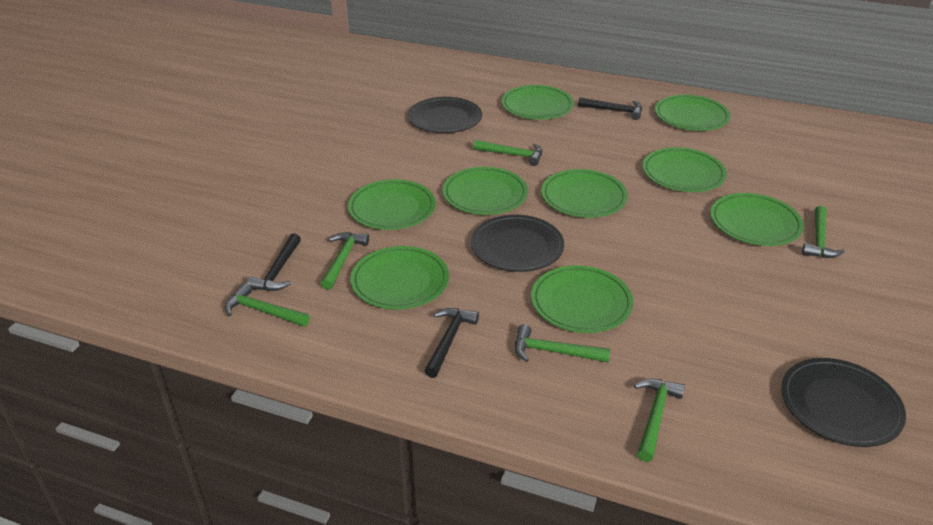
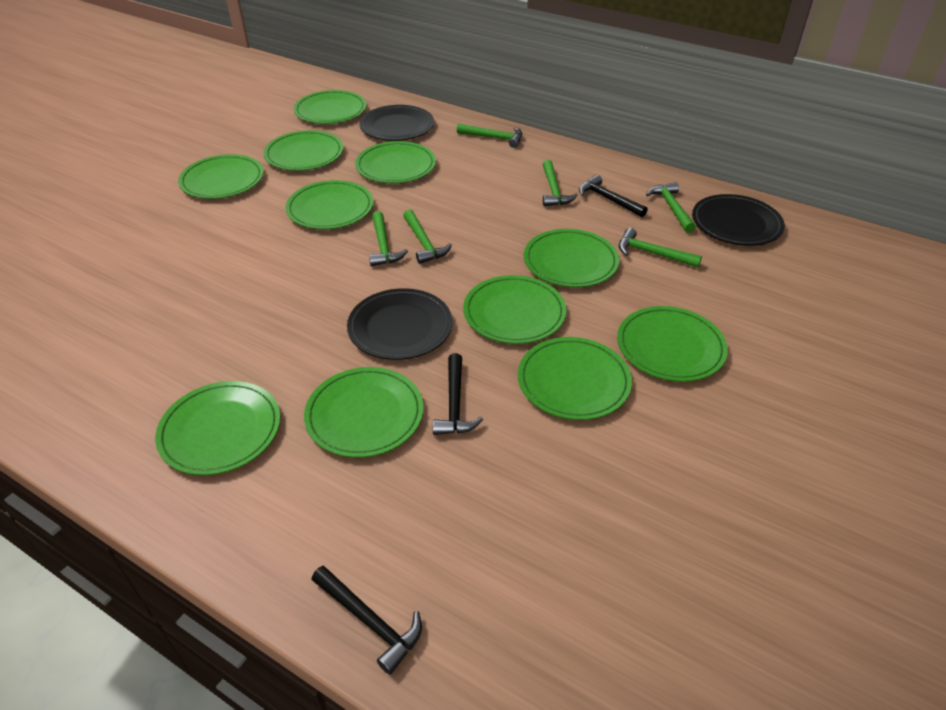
green plate: 9 -> 11

